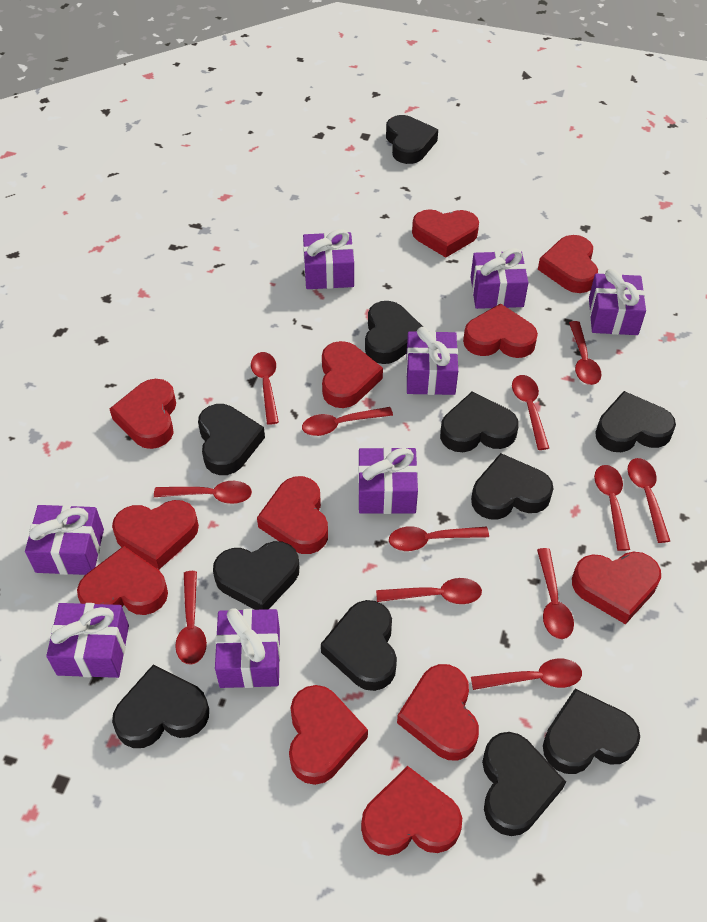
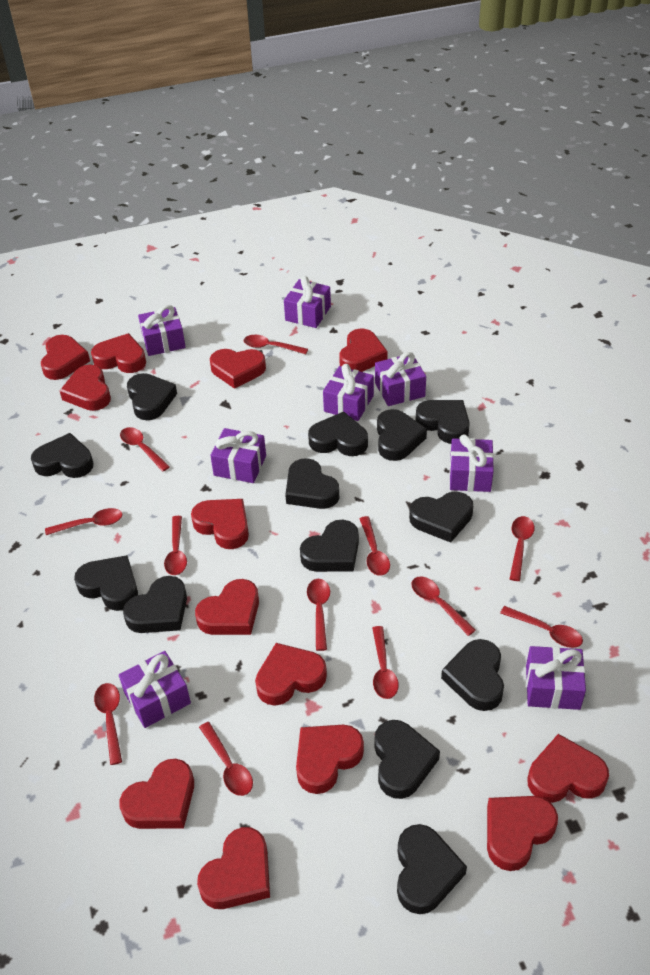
black heart: 11 -> 13
red heart: 12 -> 13

